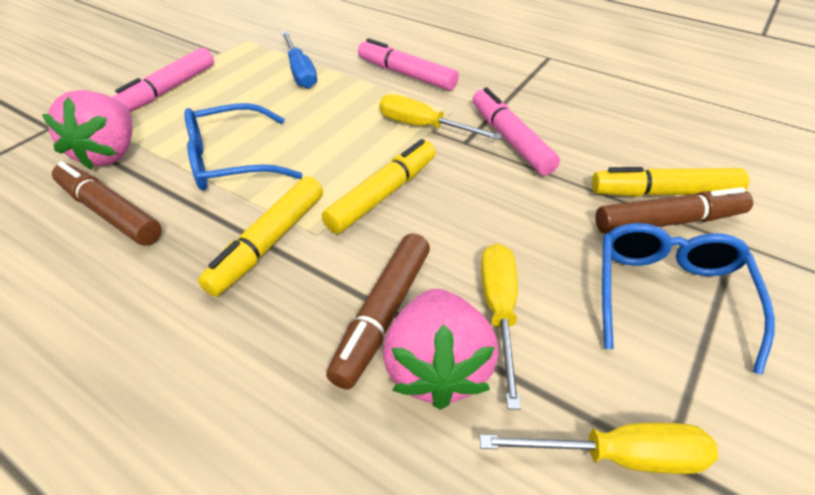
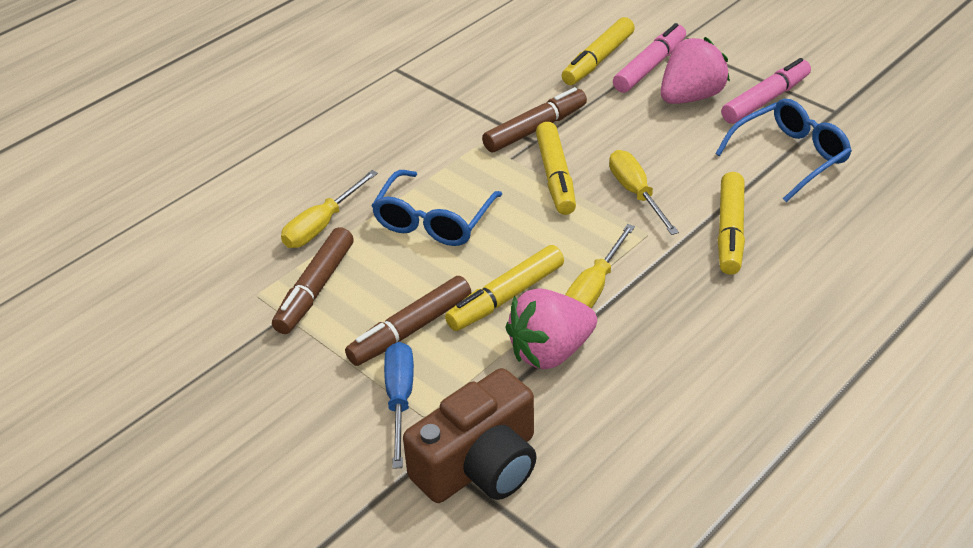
brown camera: 0 -> 1
pink marker: 3 -> 2
yellow marker: 3 -> 4

